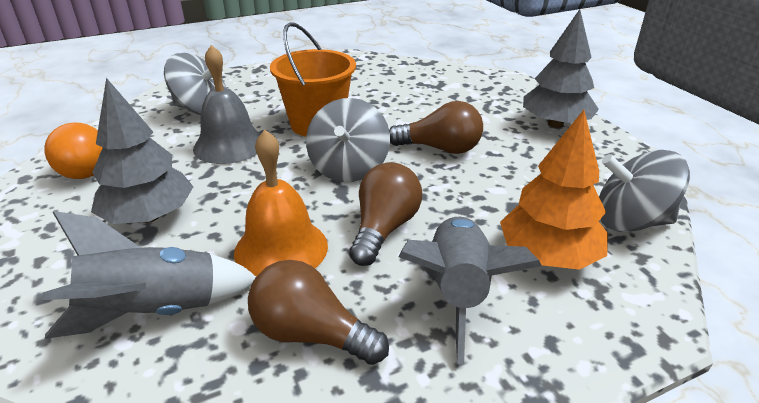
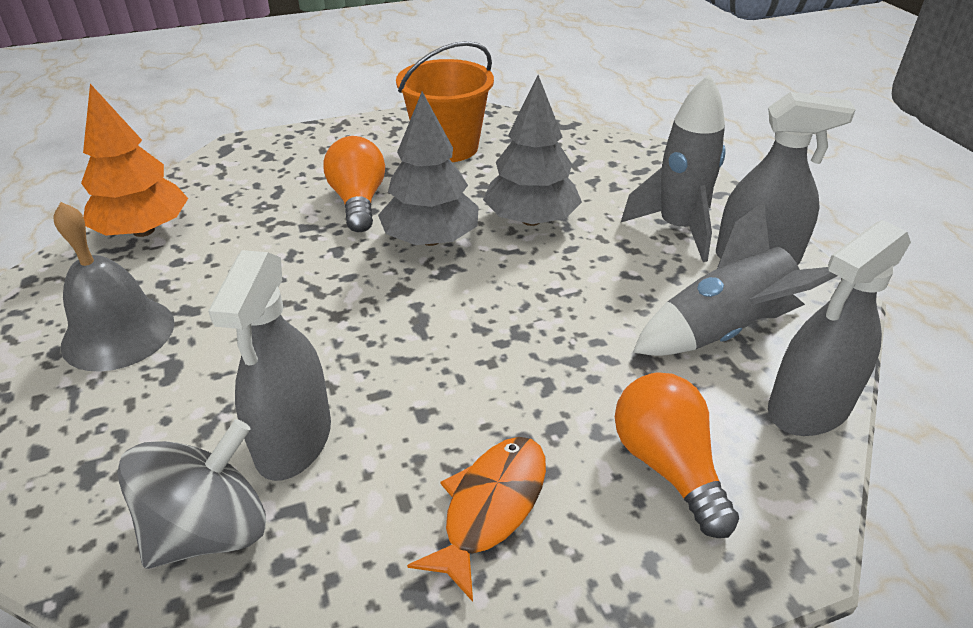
brown light bulb: 3 -> 0
grey spinning top: 3 -> 1
grey spray bottle: 0 -> 3
orange bell: 1 -> 0
orange fish: 0 -> 1
orange light bulb: 1 -> 2

